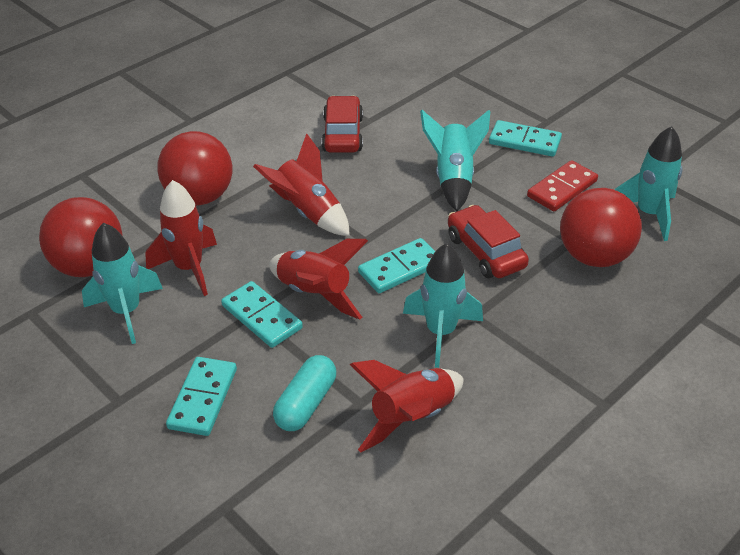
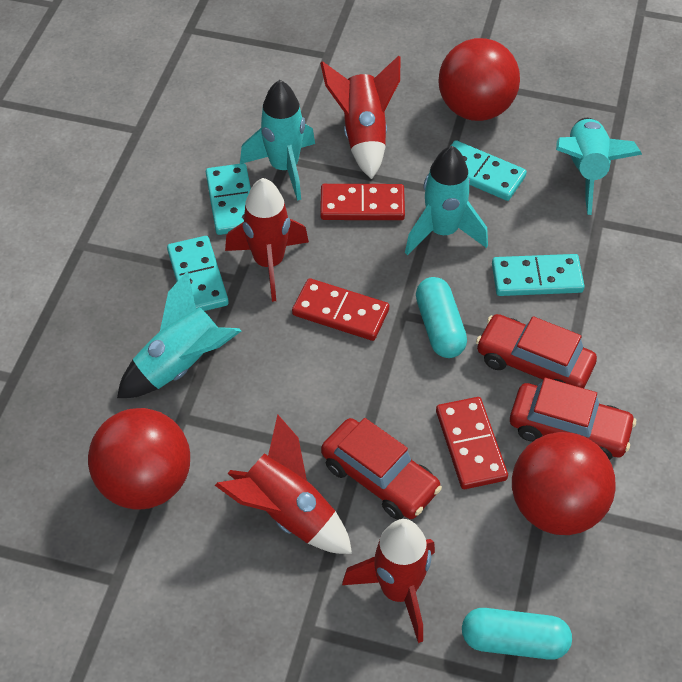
red car: 2 -> 3
red domino: 1 -> 3
turquoise capsule: 1 -> 2

